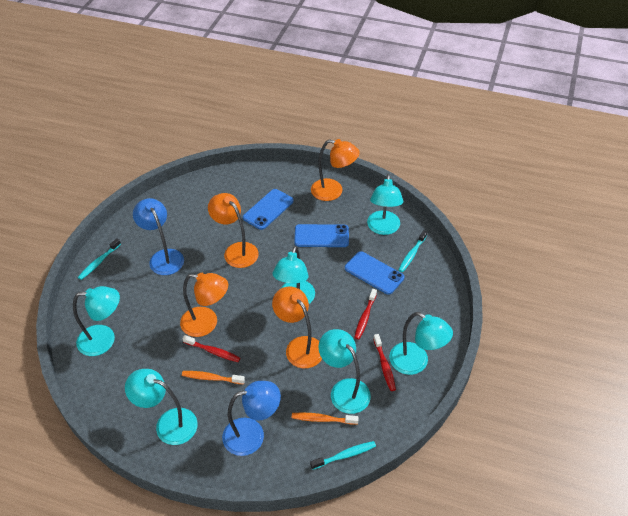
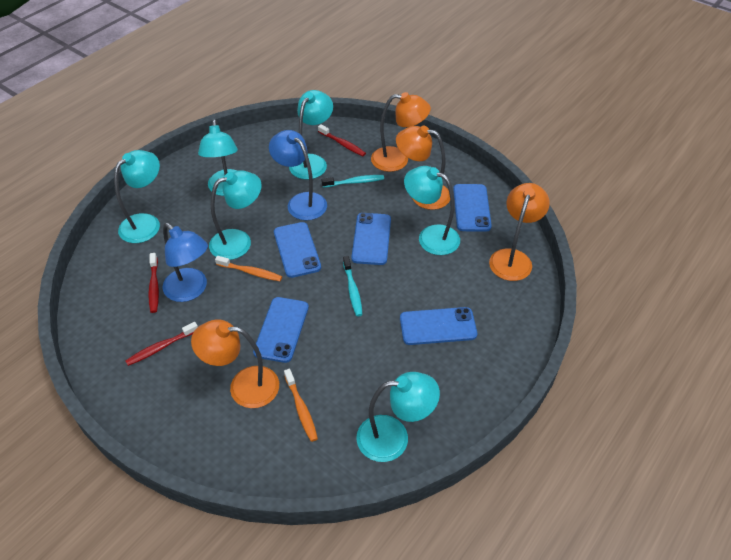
blue phone: 3 -> 5
turquoise toothbrush: 3 -> 2

